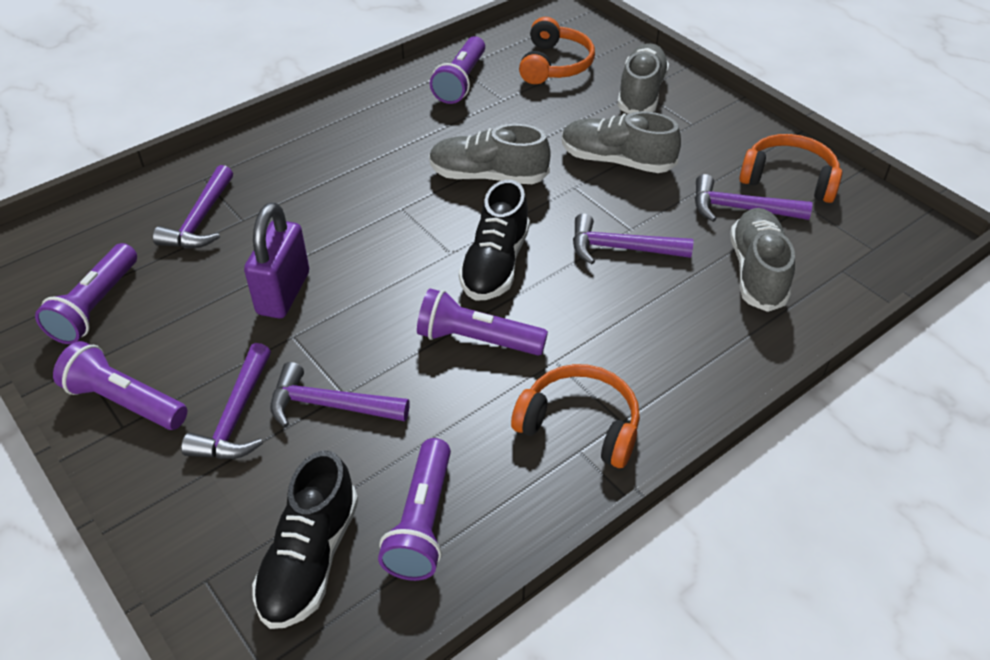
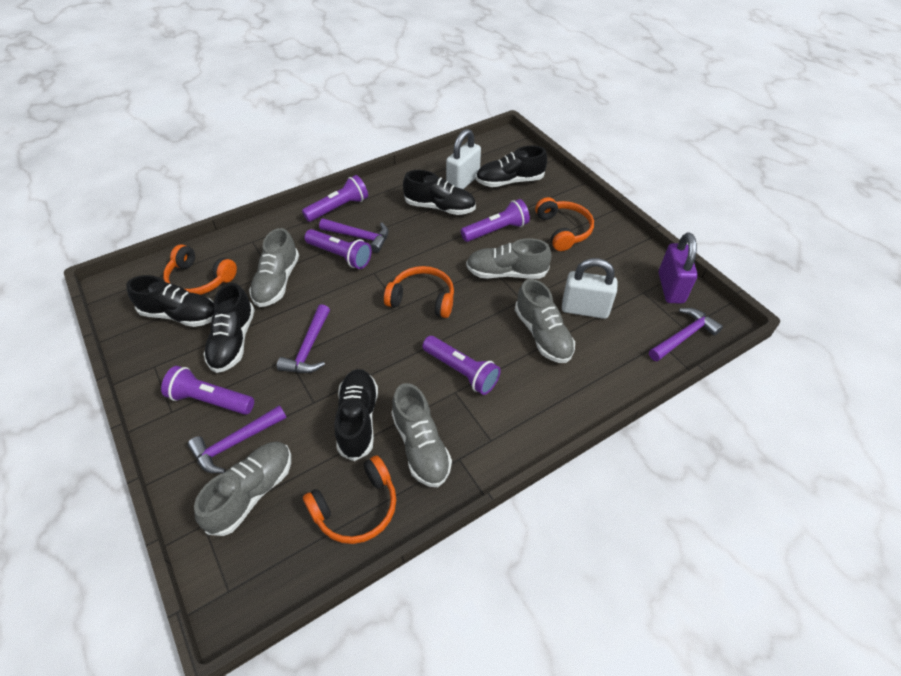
black shoe: 2 -> 5
grey shoe: 4 -> 5
orange headphones: 3 -> 4
purple hammer: 5 -> 4
white padlock: 0 -> 2

